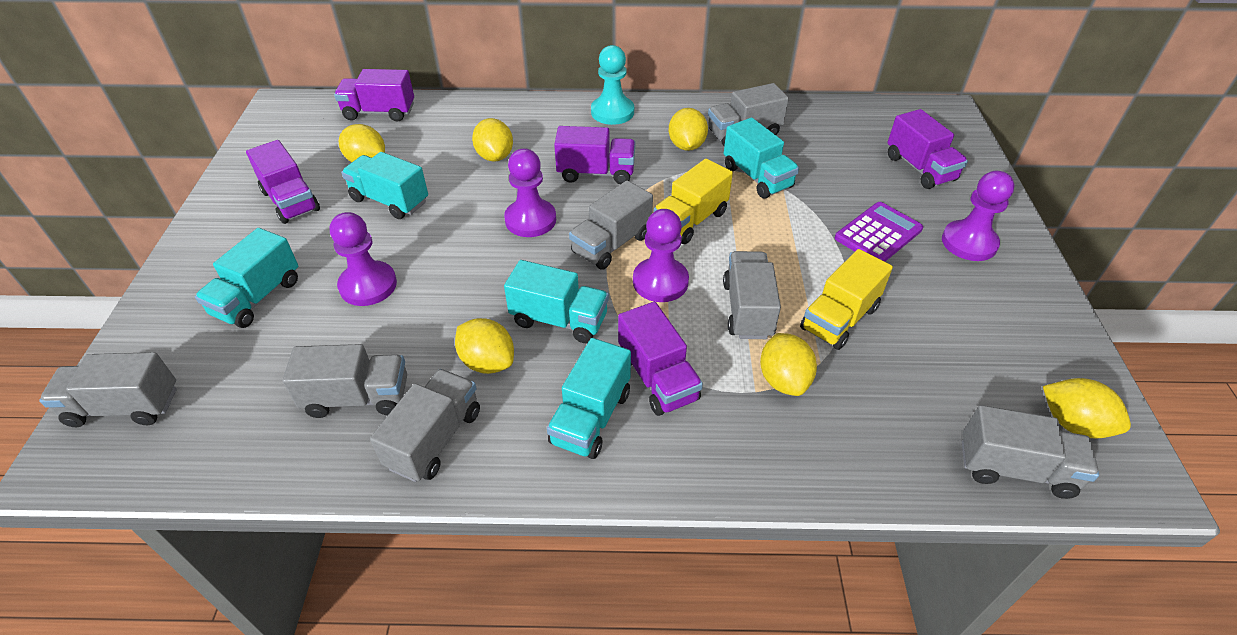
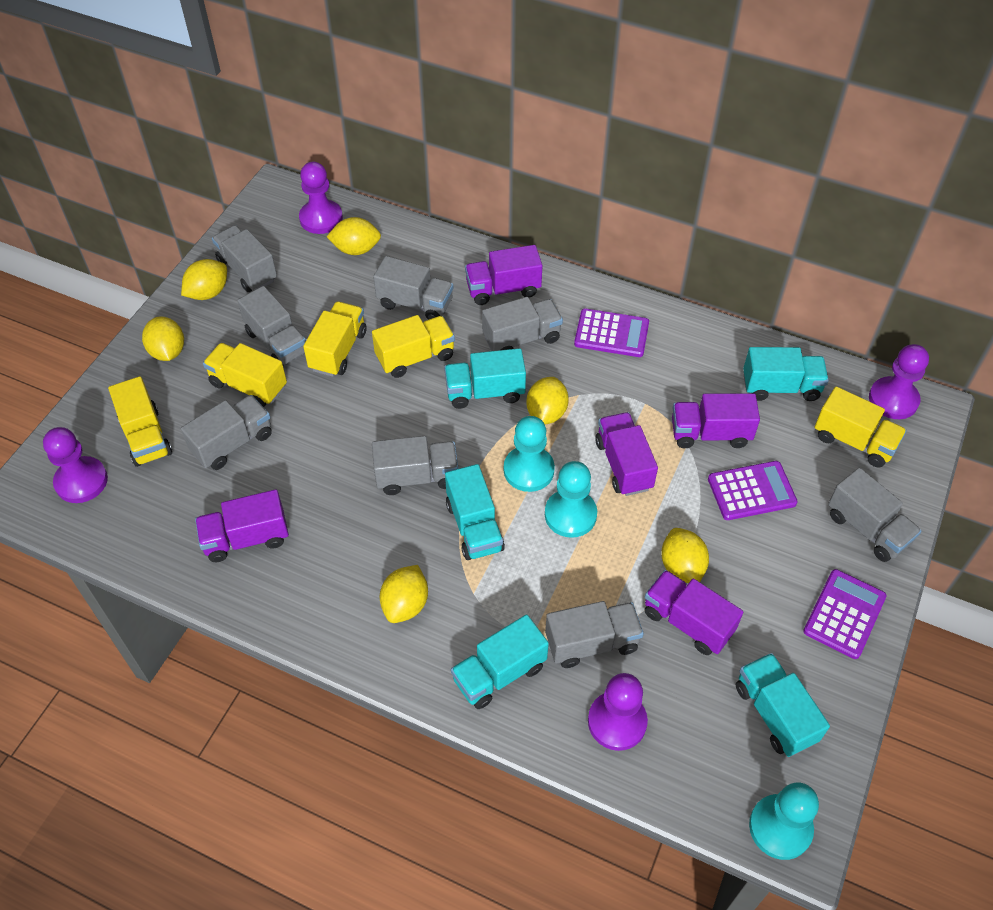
grey truck: 7 -> 8
purple calculator: 1 -> 3
turquoise pawn: 1 -> 3
yellow truck: 2 -> 5

